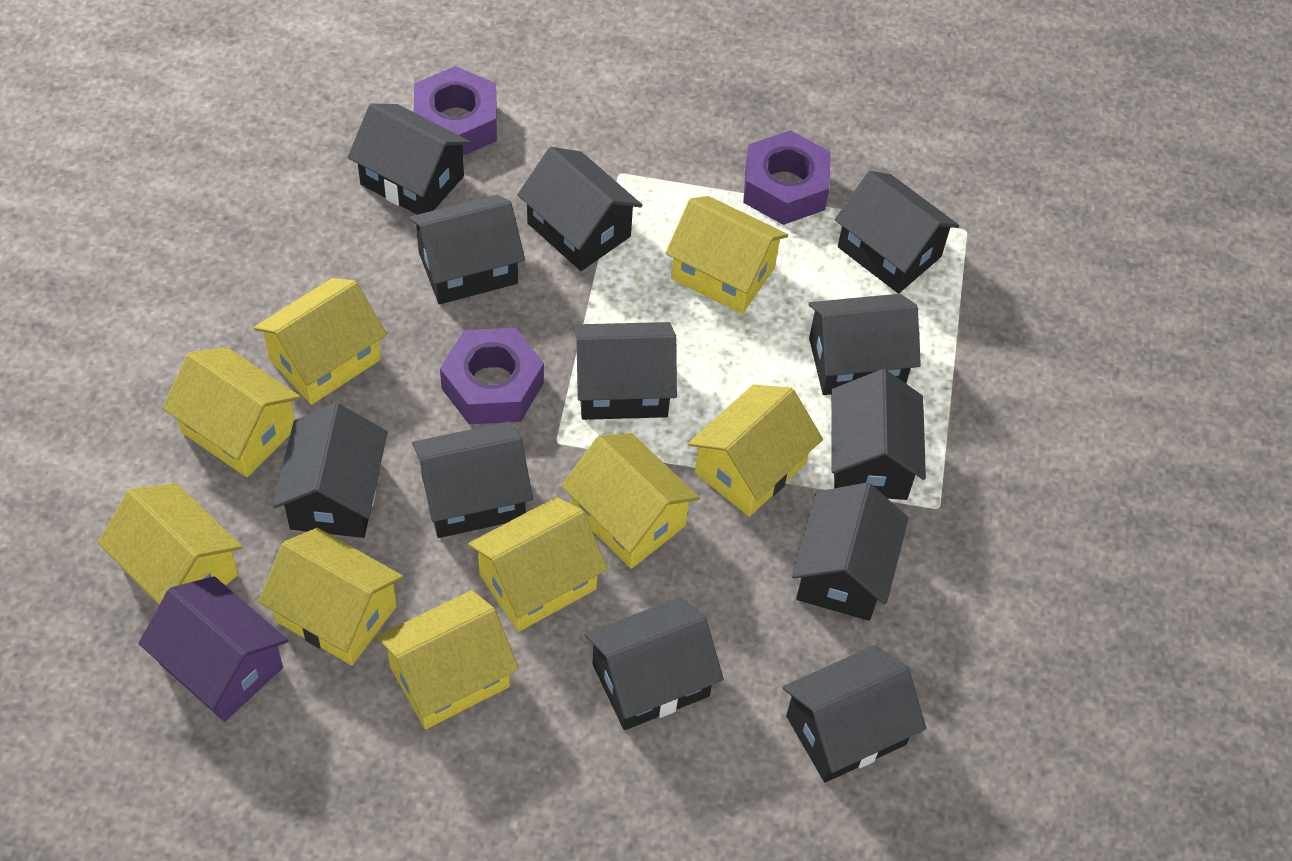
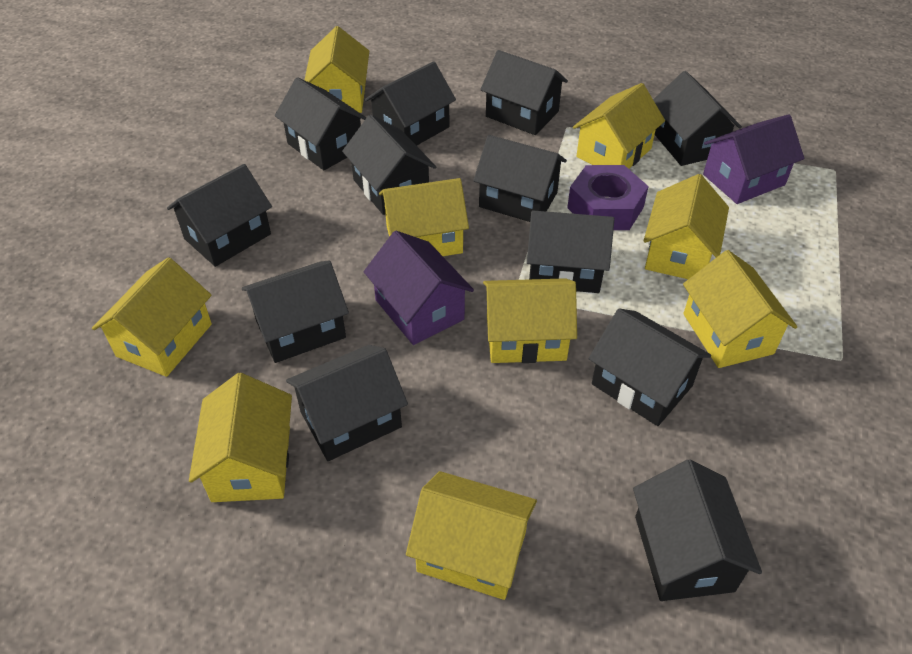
purple house: 1 -> 2
purple nut: 3 -> 1

